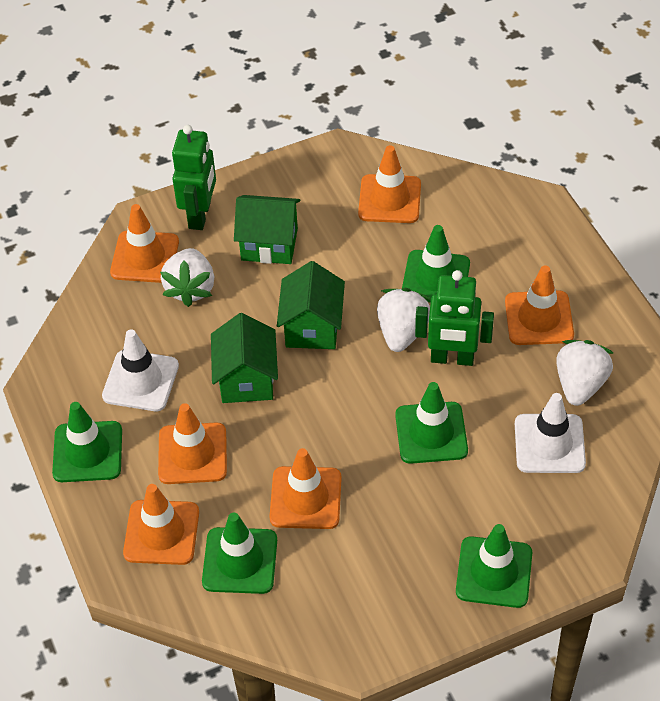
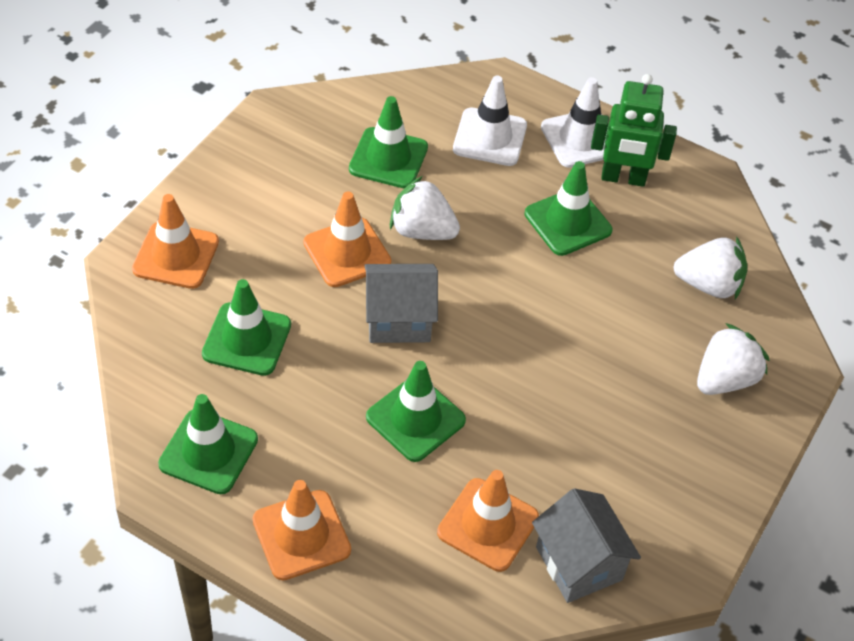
green house: 3 -> 0
green robot: 2 -> 1
grey house: 0 -> 2
orange traffic cone: 6 -> 4

